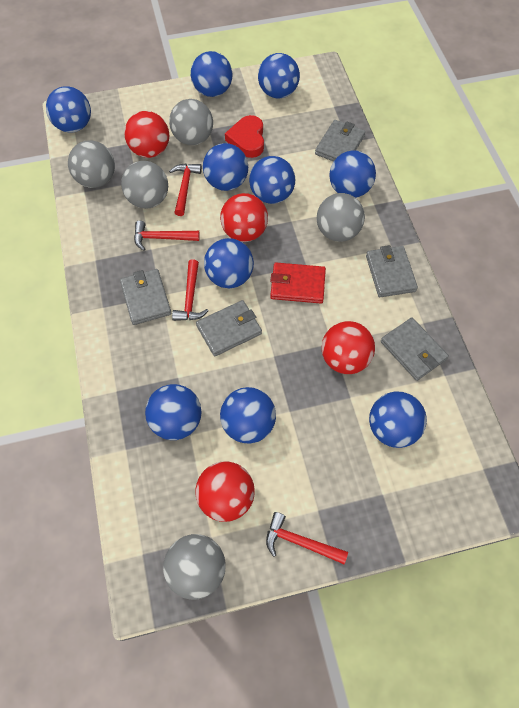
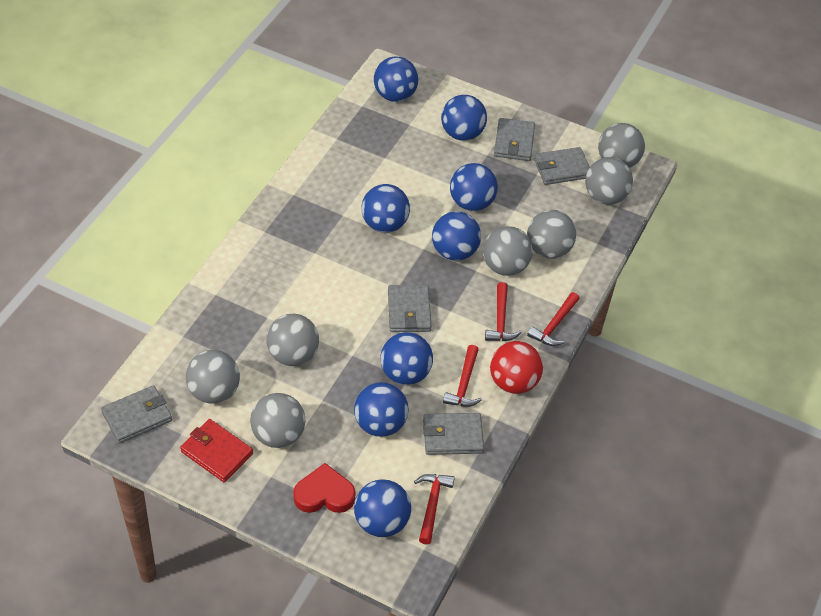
blue ball: 10 -> 8
grey ball: 5 -> 7
red ball: 4 -> 1

